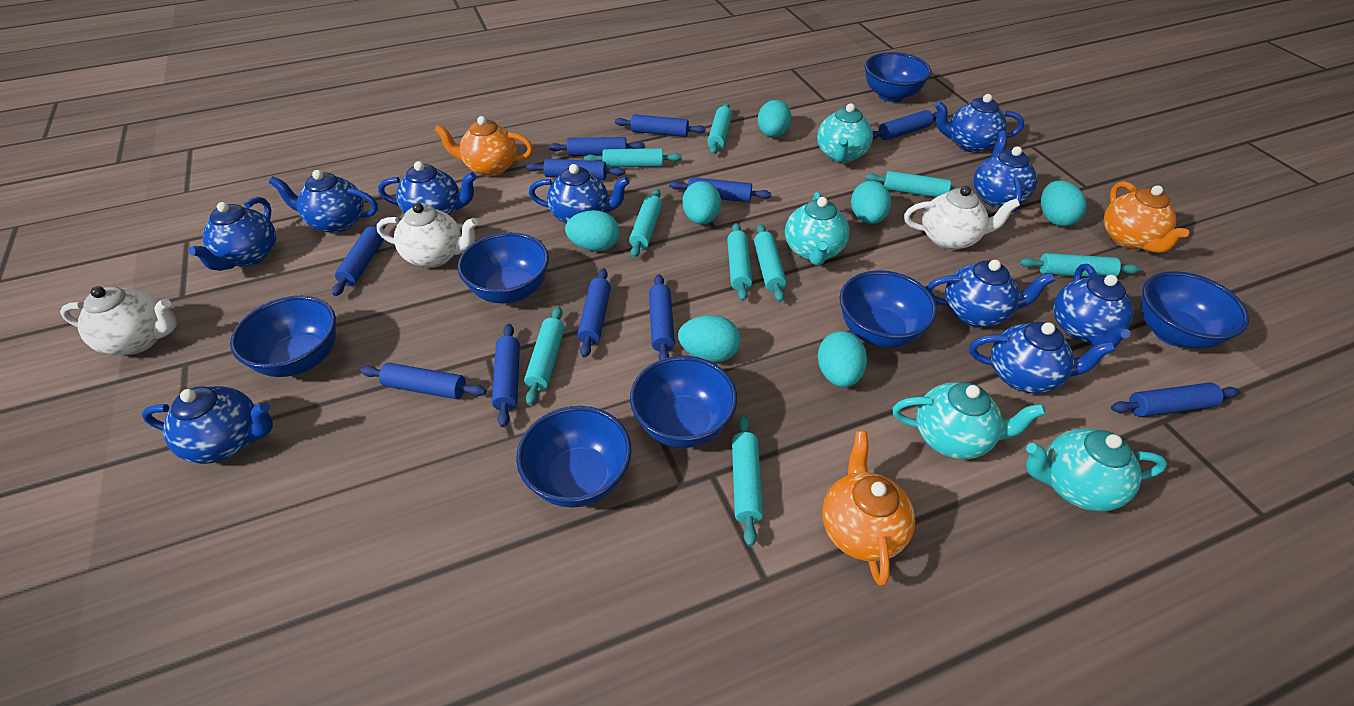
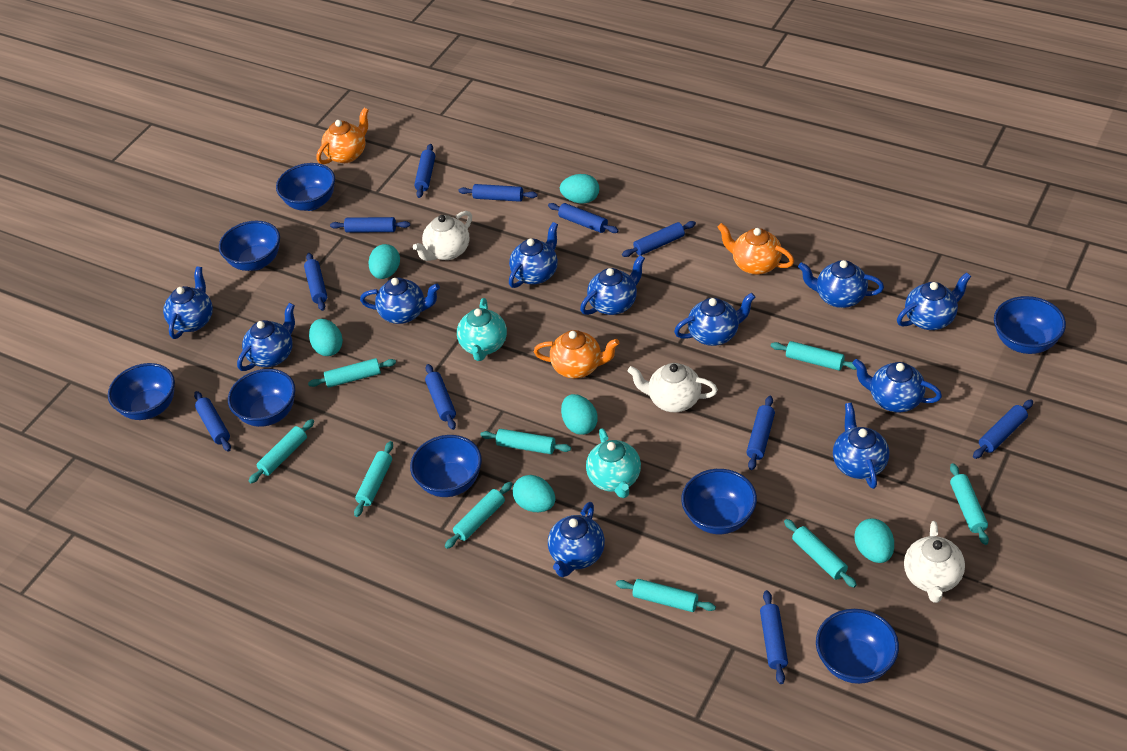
blue bowl: 7 -> 8
blue teapot: 10 -> 11
turquoise egg: 7 -> 6
turquoise teapot: 4 -> 2

